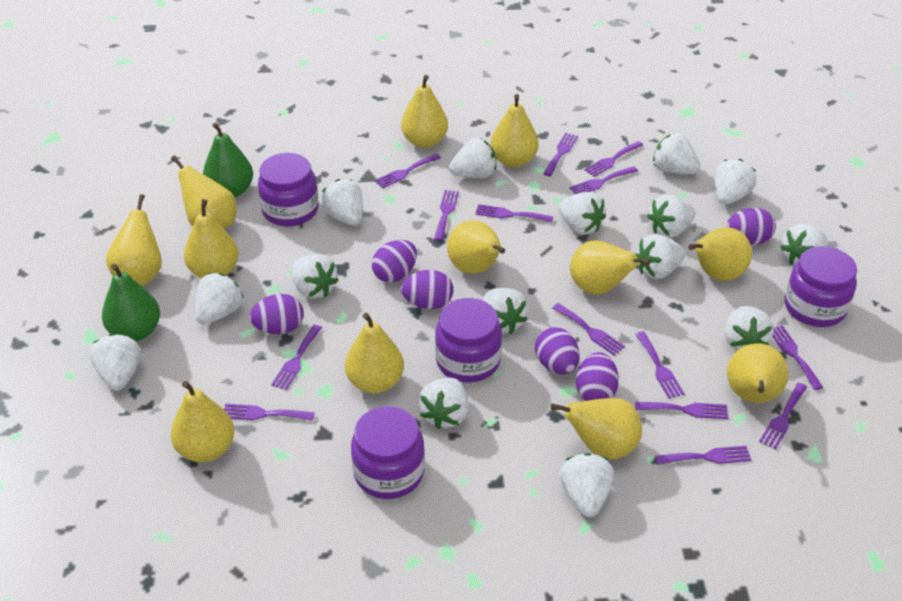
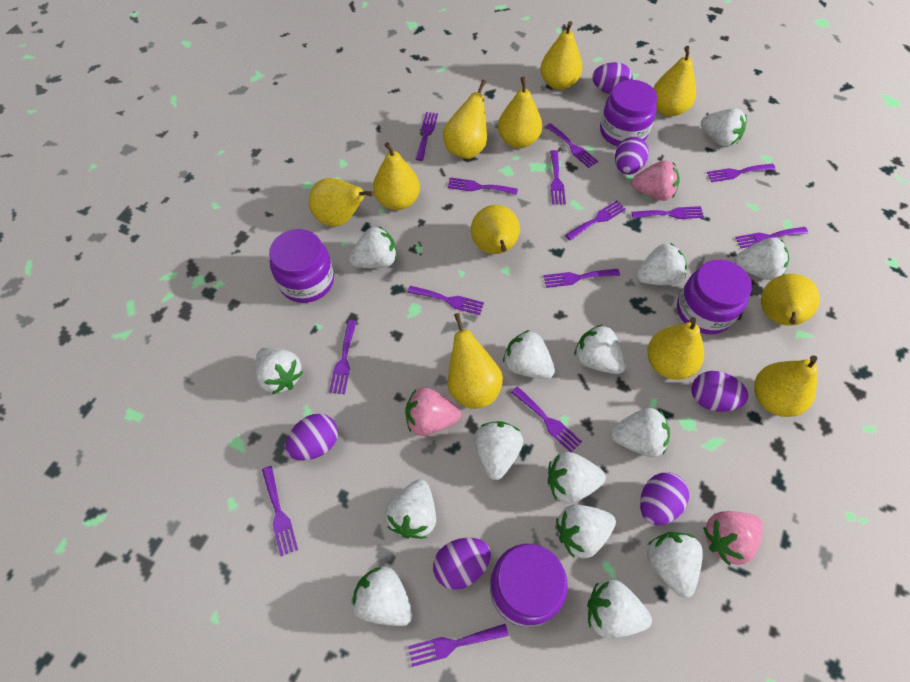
green pear: 2 -> 0
pink strawberry: 0 -> 3
yellow pear: 12 -> 11

